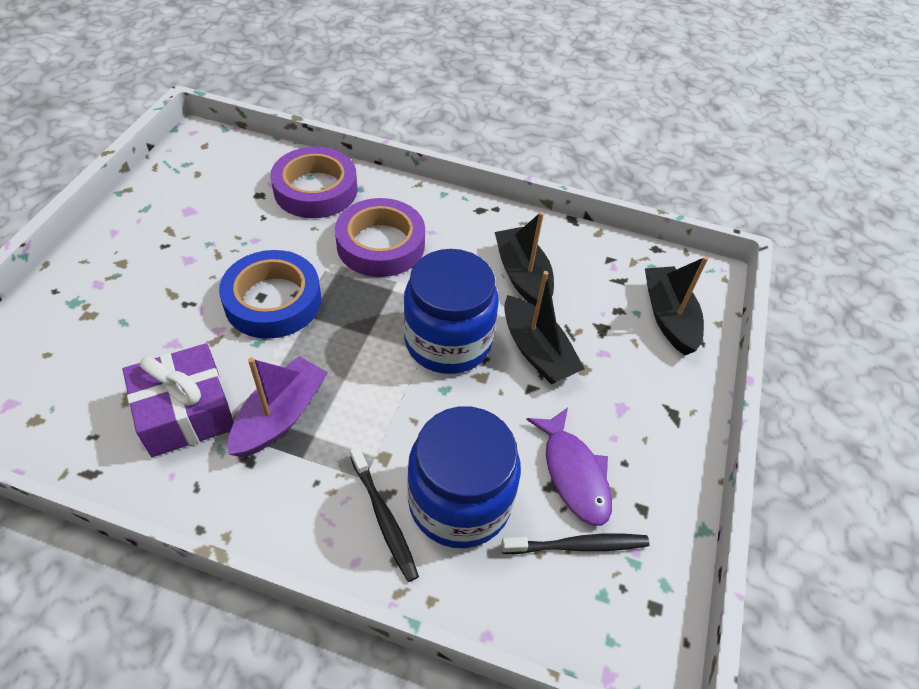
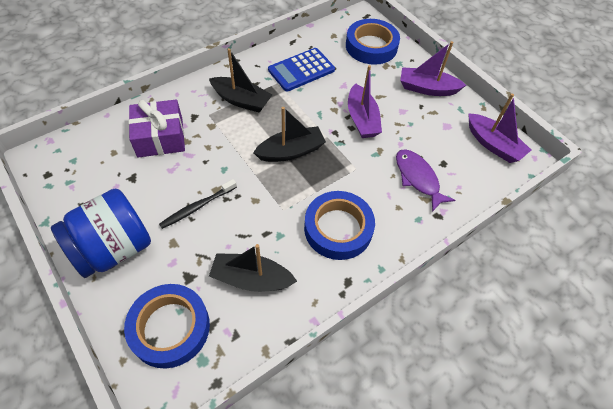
black toothbrush: 2 -> 1
blue calculator: 0 -> 1
blue jar: 2 -> 1
blue tape: 1 -> 3
purple boat: 1 -> 3
purple tape: 2 -> 0

